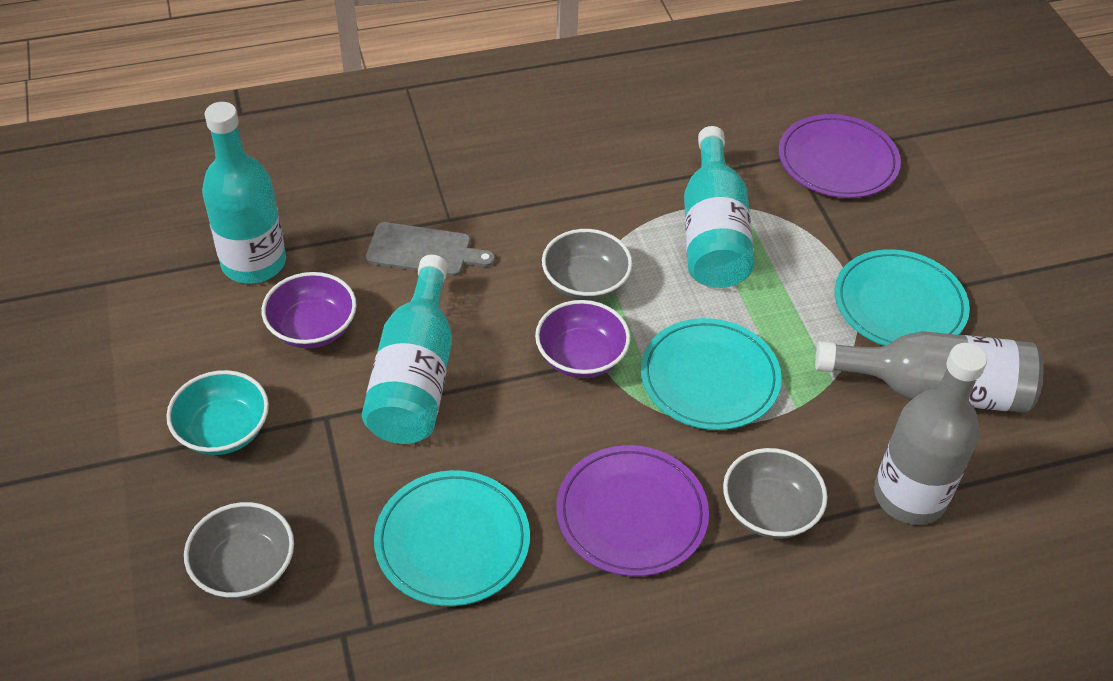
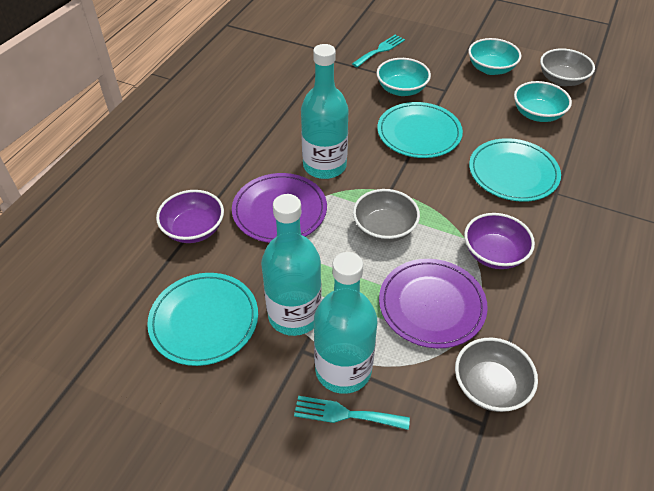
grey bottle: 2 -> 0
grey cutting board: 1 -> 0
turquoise bowl: 1 -> 3
turquoise fork: 0 -> 2

